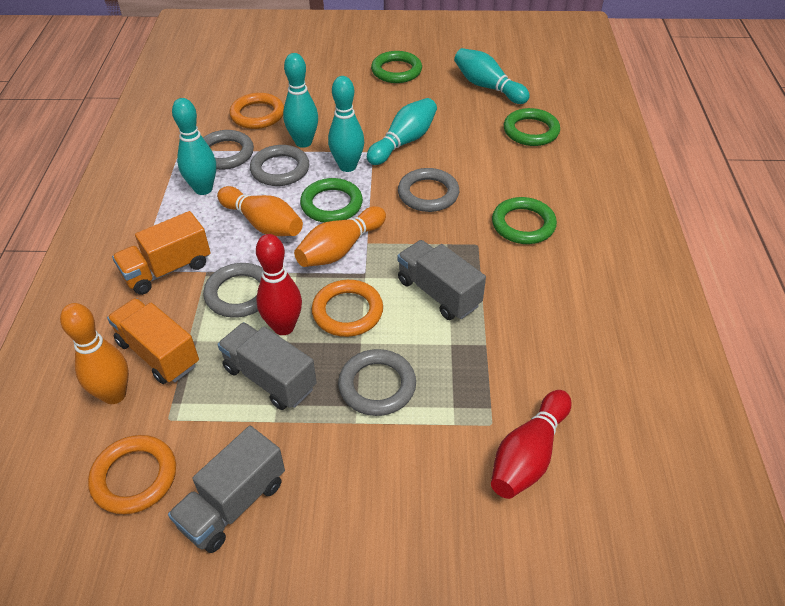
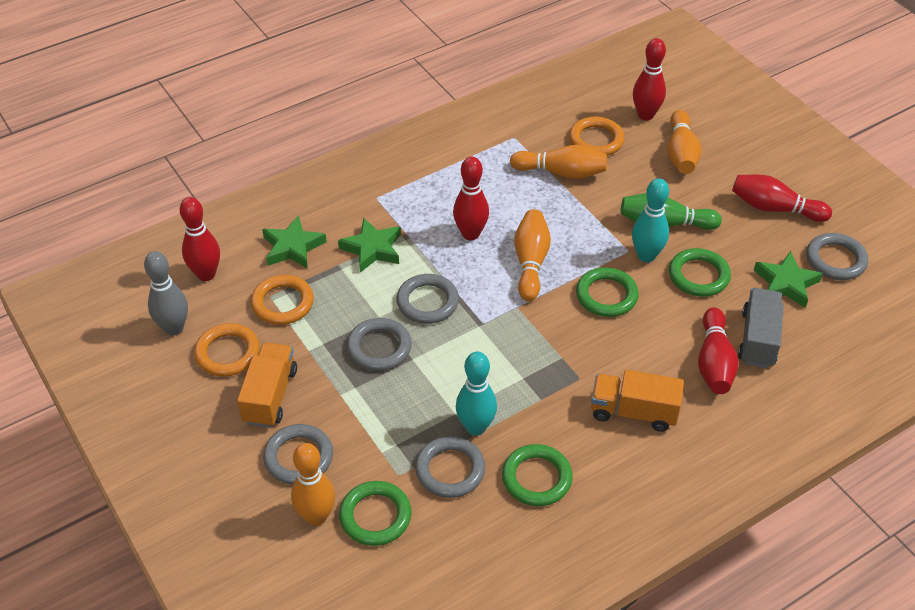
green bowling pin: 0 -> 1
green star: 0 -> 3
grey bowling pin: 0 -> 1
grey truck: 3 -> 1
orange bowling pin: 3 -> 4
red bowling pin: 2 -> 5
turquoise bowling pin: 5 -> 2

